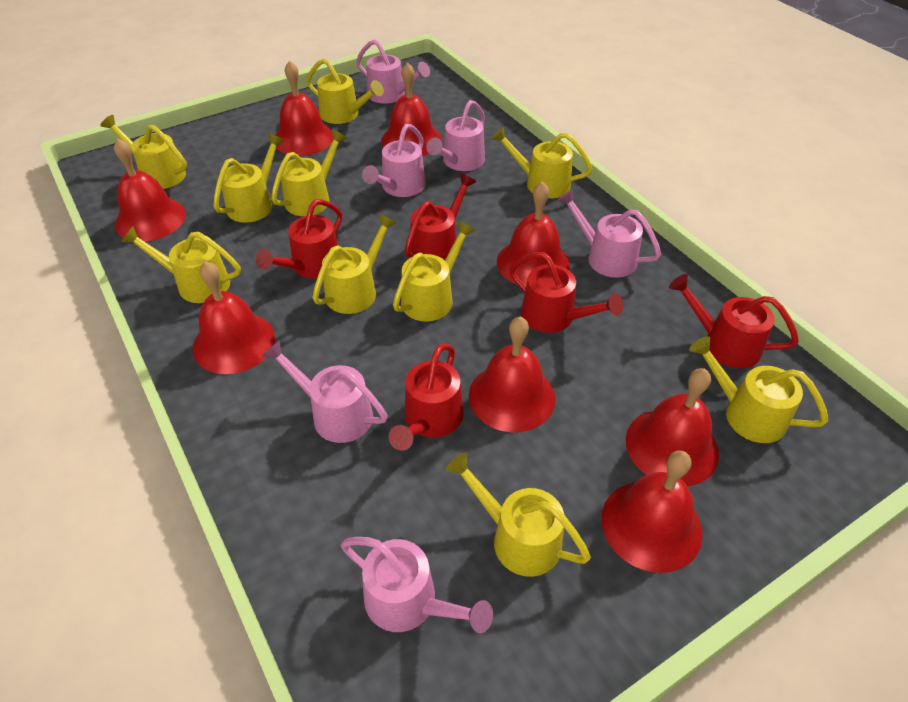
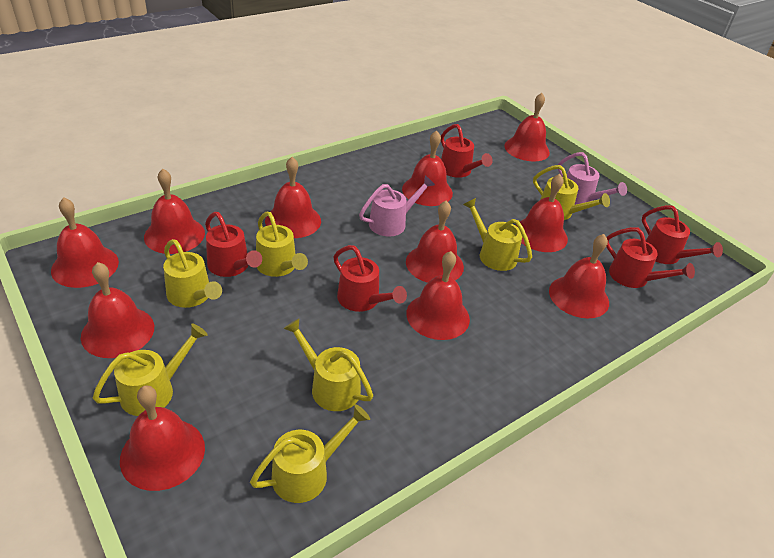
pink watering can: 6 -> 2
red bell: 8 -> 11
yellow watering can: 10 -> 7

